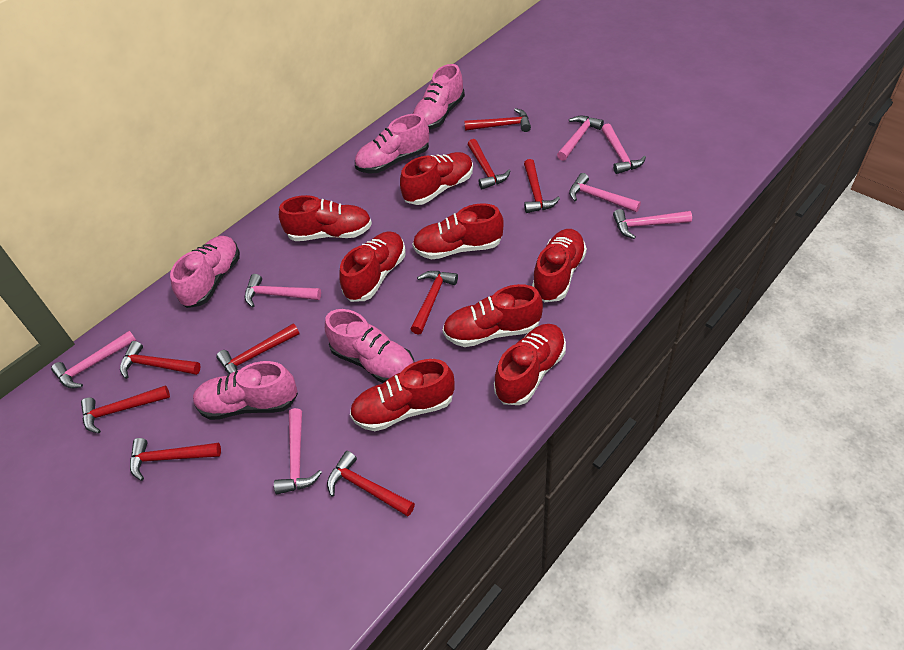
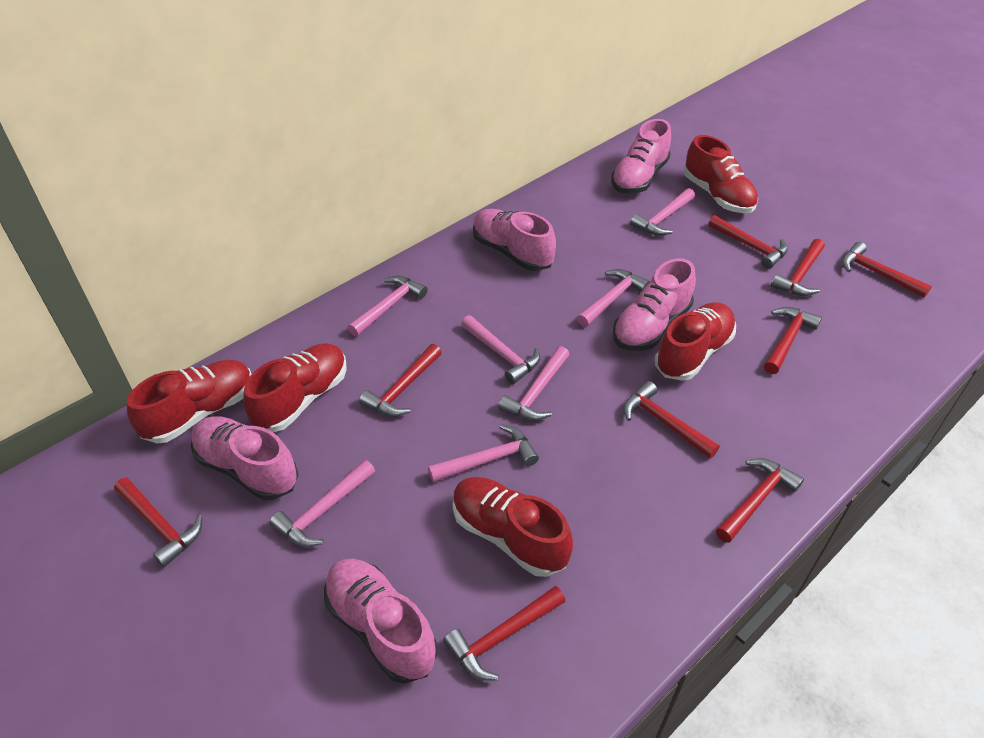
red shoe: 8 -> 5

